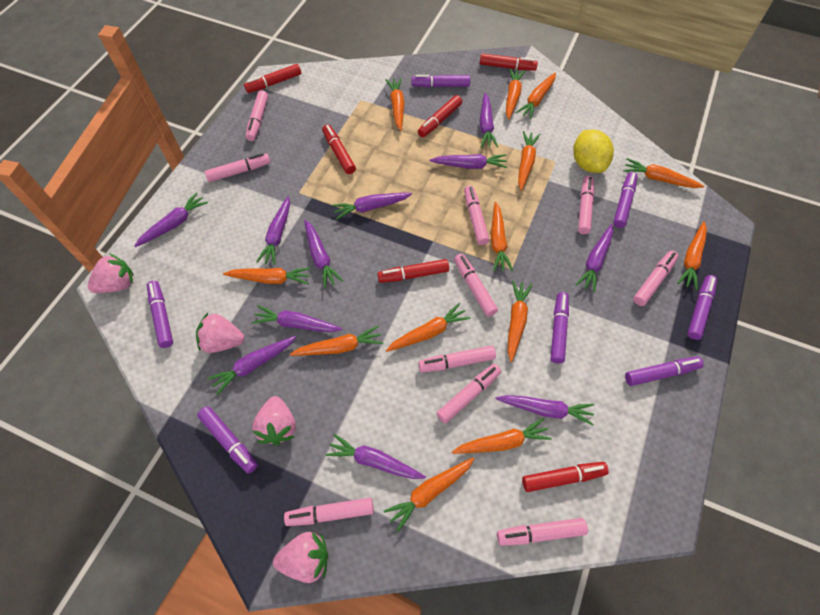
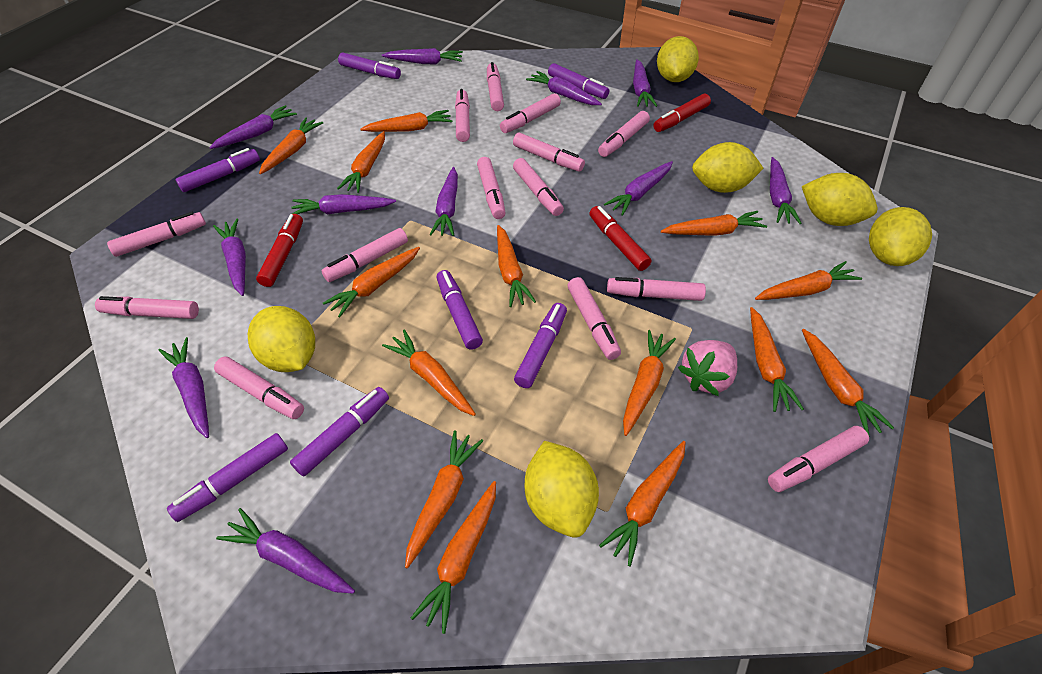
orange carrot: 13 -> 14
pink marker: 10 -> 14
pink strawberry: 4 -> 1
red marker: 6 -> 3
yellow lemon: 1 -> 6

